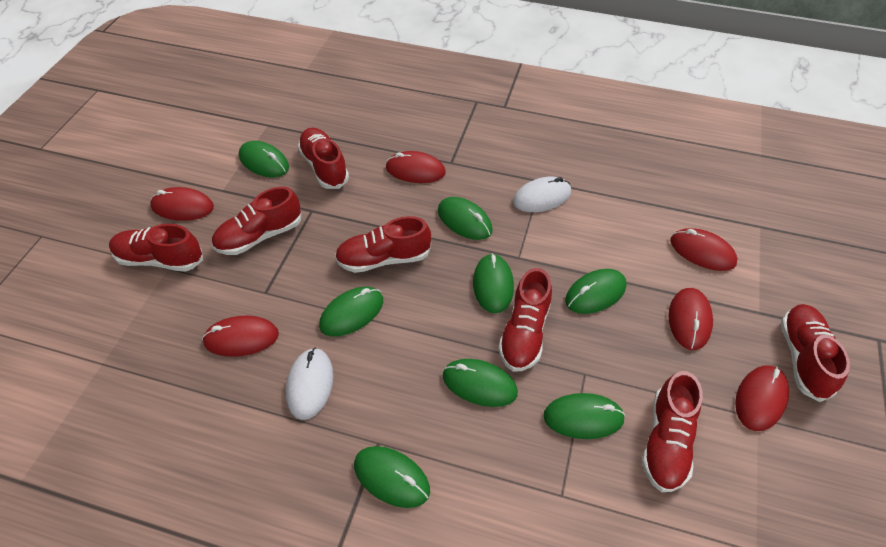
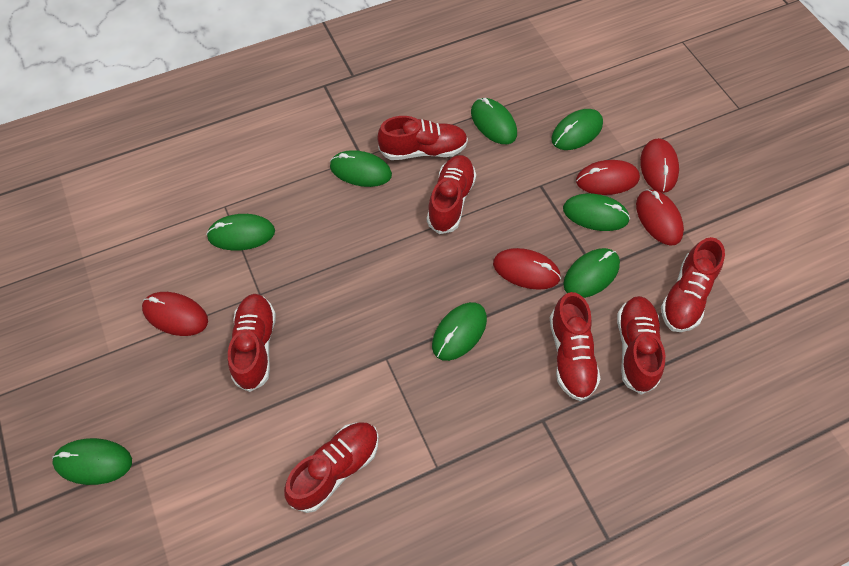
red mouse: 6 -> 5
white mouse: 2 -> 0

